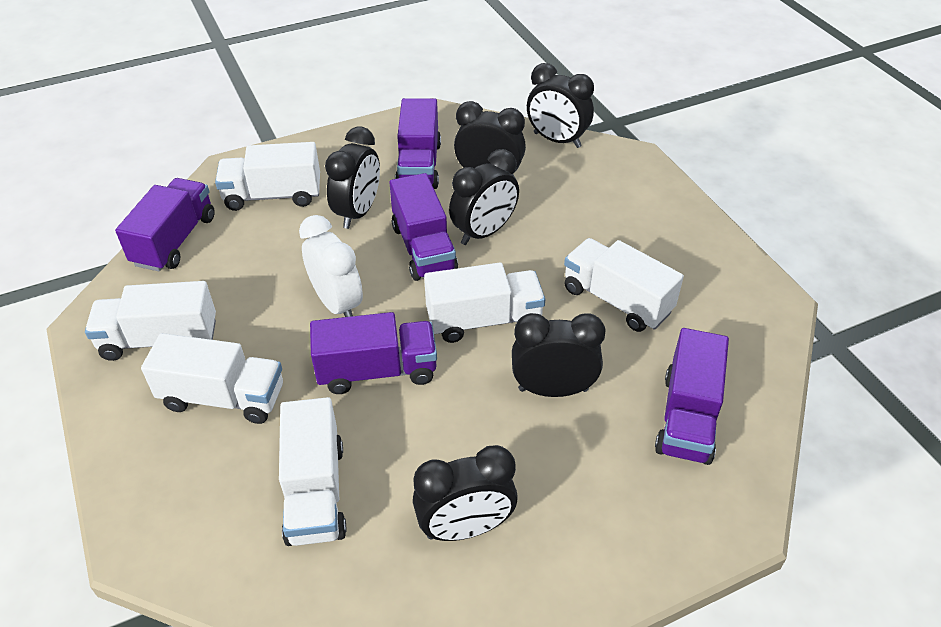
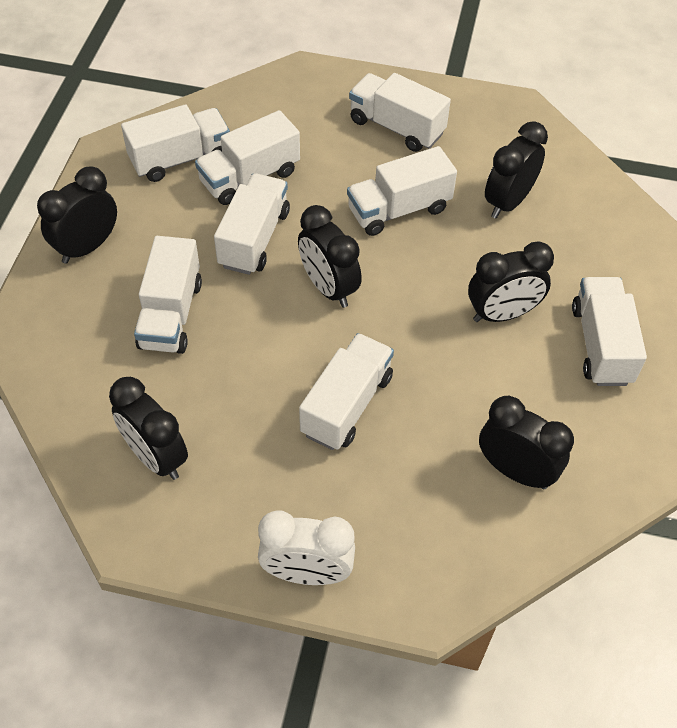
purple truck: 5 -> 0
white truck: 6 -> 8

